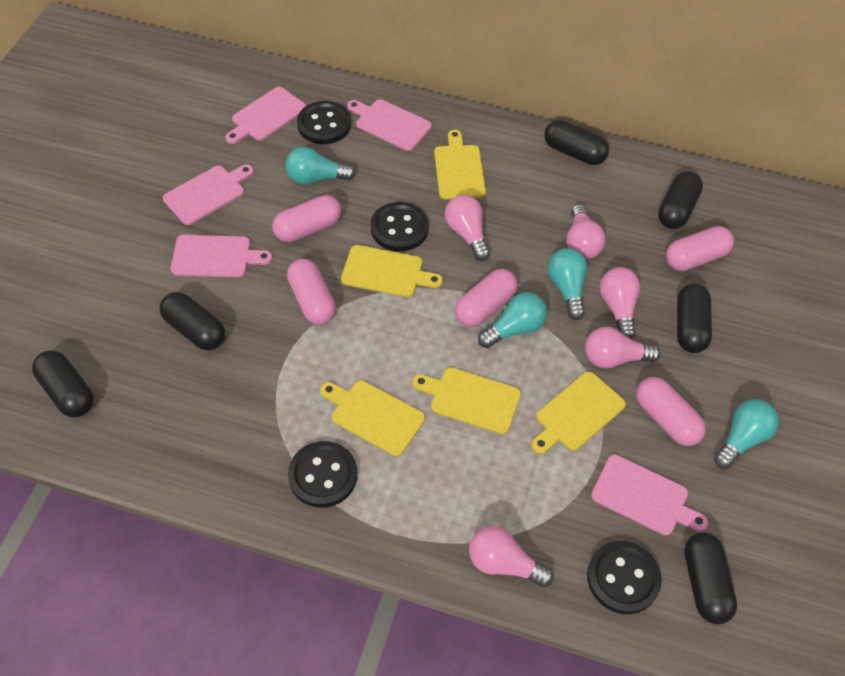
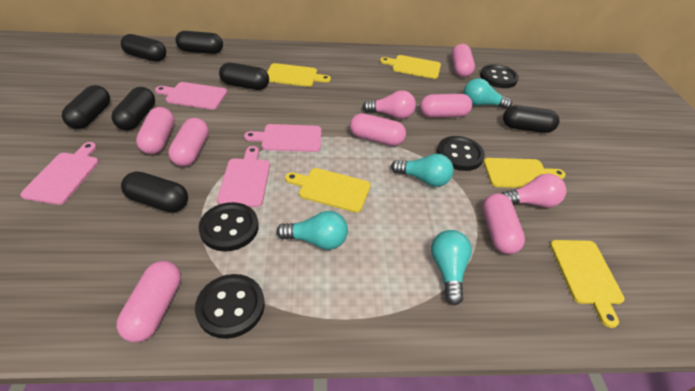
black capsule: 6 -> 7
pink capsule: 5 -> 7
pink cutting board: 5 -> 4
pink light bulb: 5 -> 2

